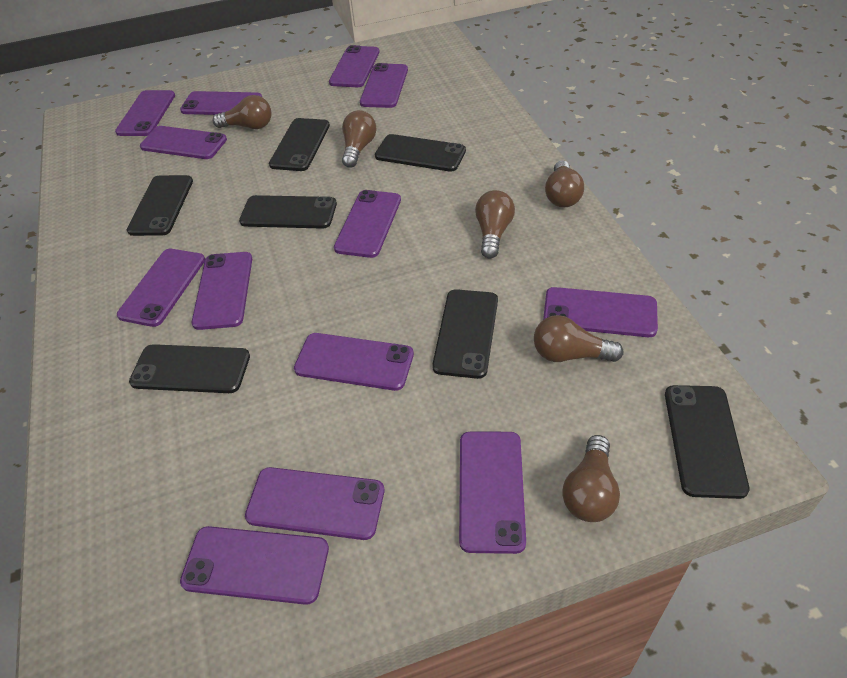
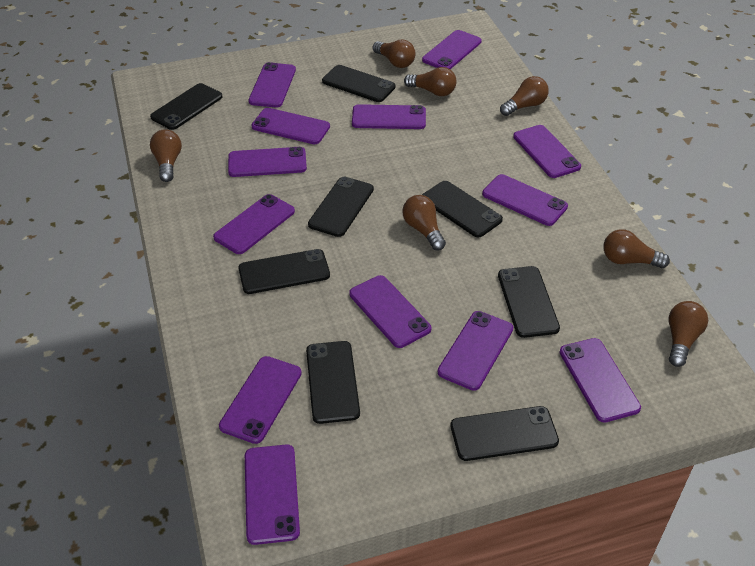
black phone: 7 -> 8
brown light bulb: 6 -> 7

